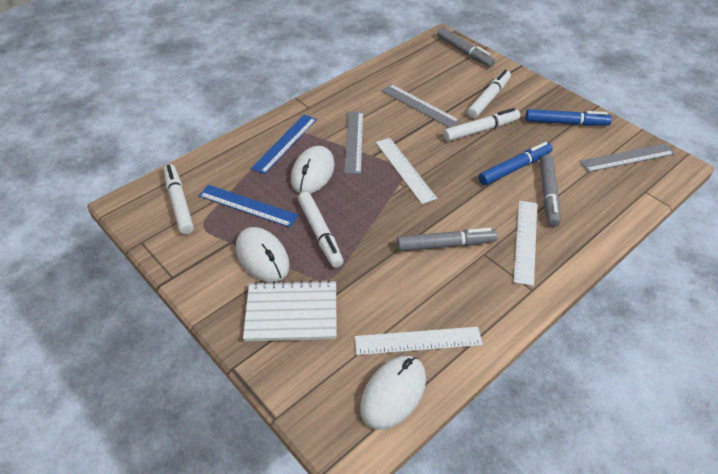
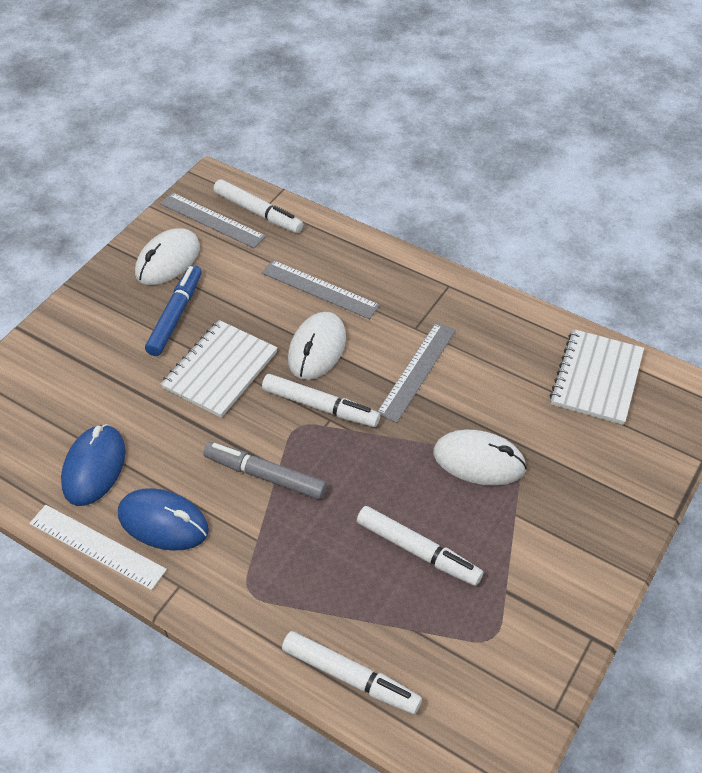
blue marker: 2 -> 1
blue mouse: 0 -> 2
blue ruler: 2 -> 0
grey marker: 3 -> 1
white notebook: 1 -> 2
white ruler: 3 -> 1

